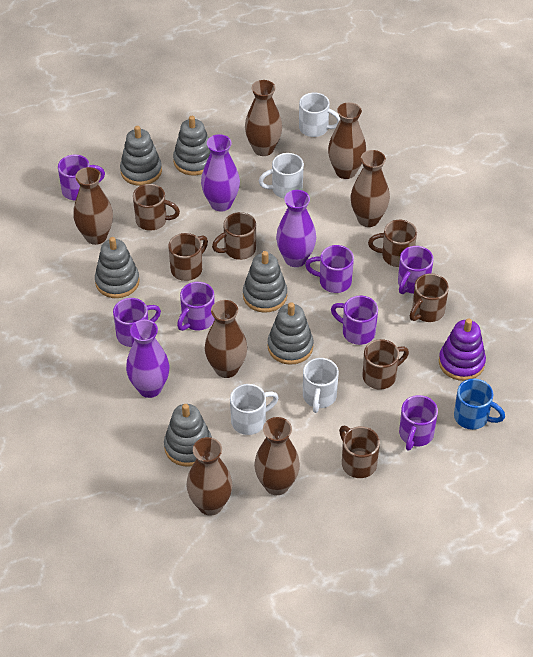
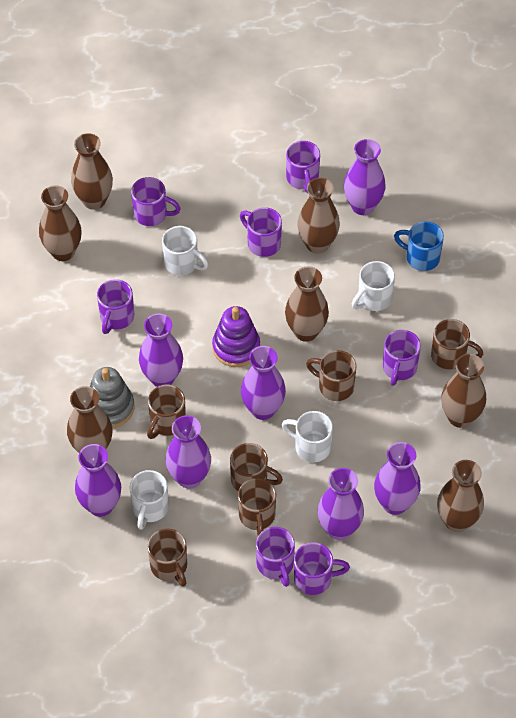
brown mug: 7 -> 6
grey stacking toy: 6 -> 1
purple vase: 3 -> 7

